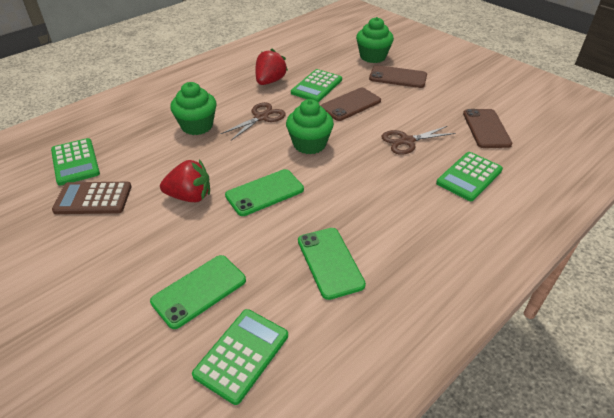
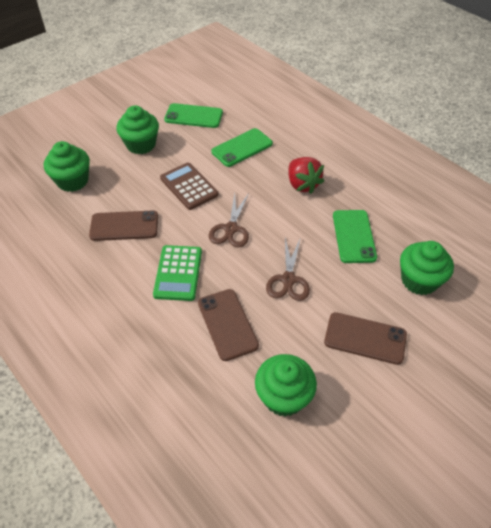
green calculator: 4 -> 1
green cupcake: 3 -> 4
red strawberry: 2 -> 1

